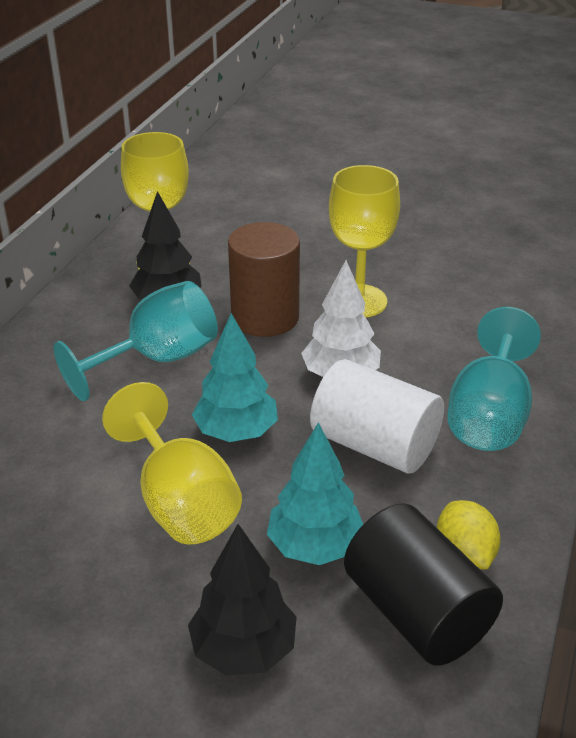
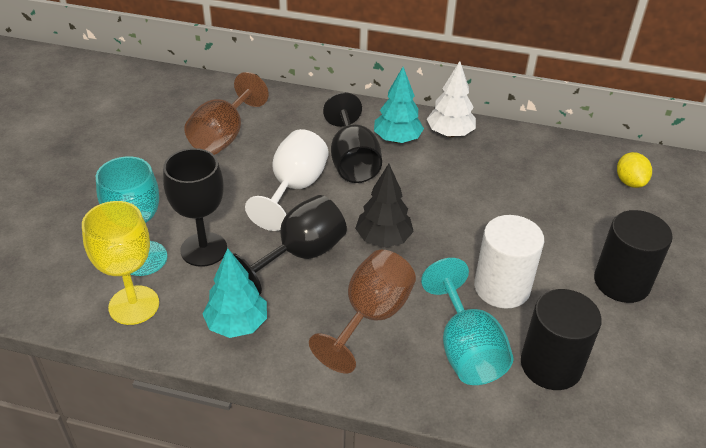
black cylinder: 1 -> 2
black goblet: 0 -> 3
black tree: 2 -> 1
brown cylinder: 1 -> 0
brown goblet: 0 -> 2
white goblet: 0 -> 1
yellow goblet: 3 -> 1

